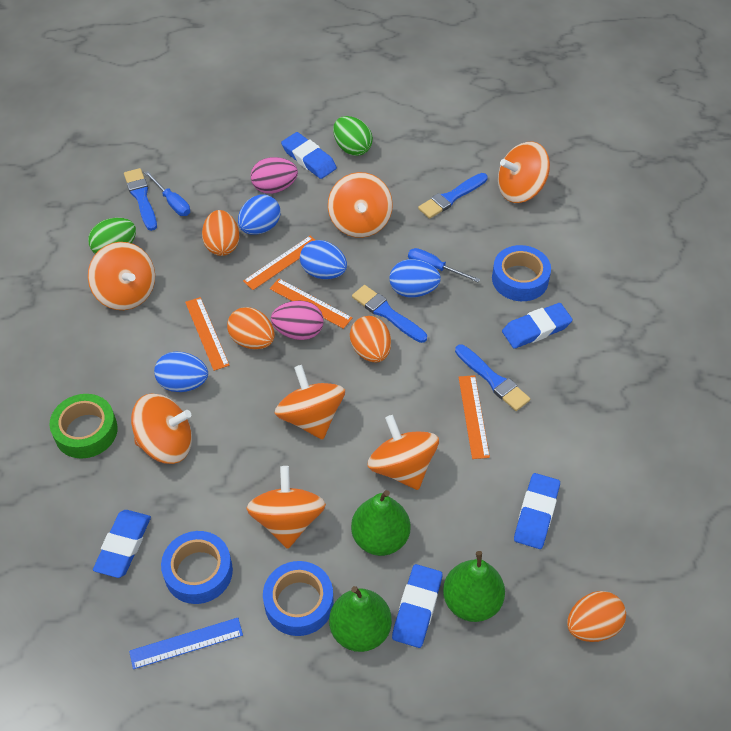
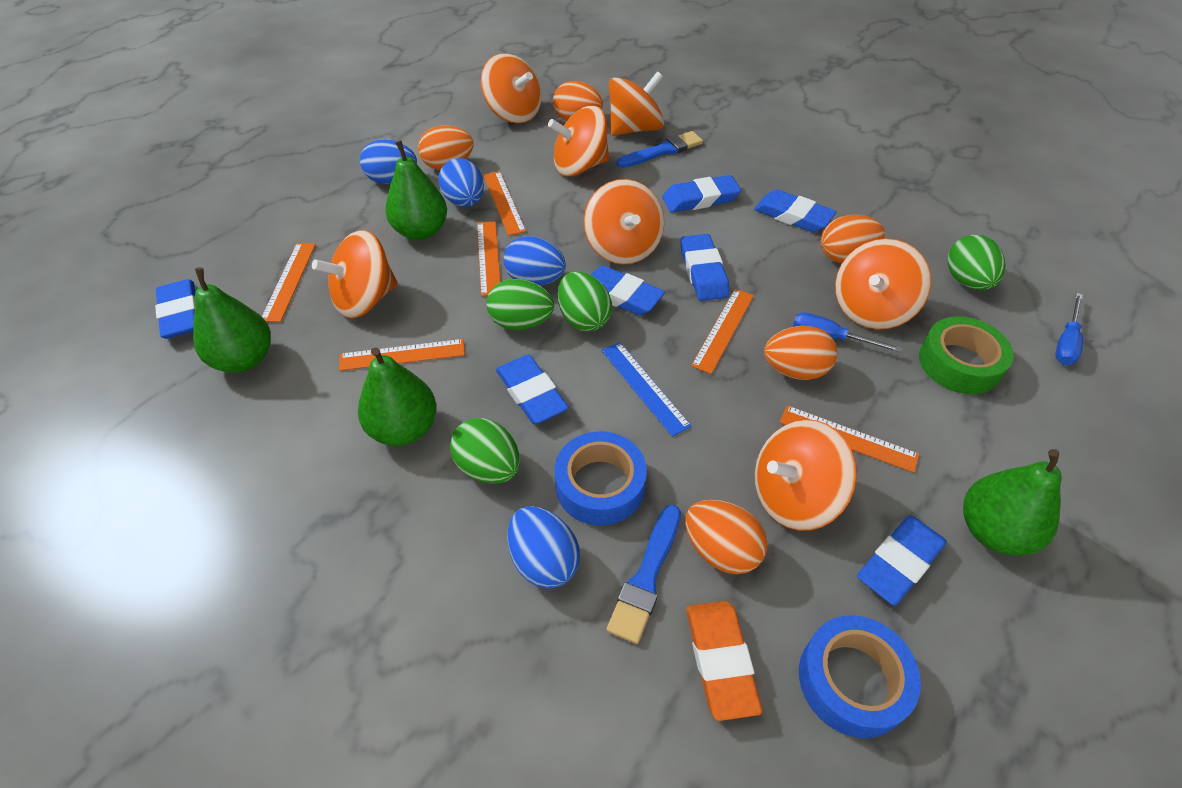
blue brush: 4 -> 2
blue eraser: 5 -> 7
blue tape: 3 -> 2
green egg: 2 -> 4
green pear: 3 -> 4
orange egg: 4 -> 5
orange eraser: 0 -> 1
orange ruler: 4 -> 6
pink egg: 2 -> 0

